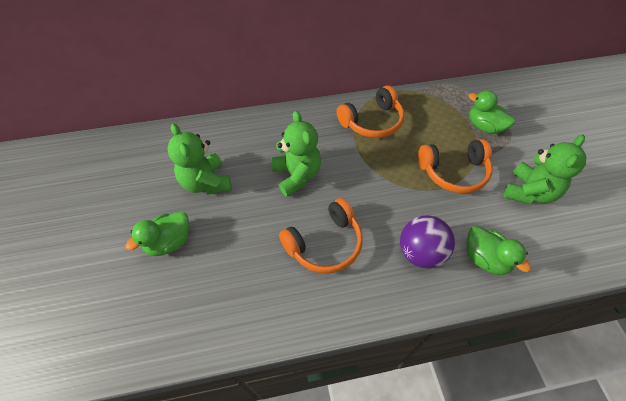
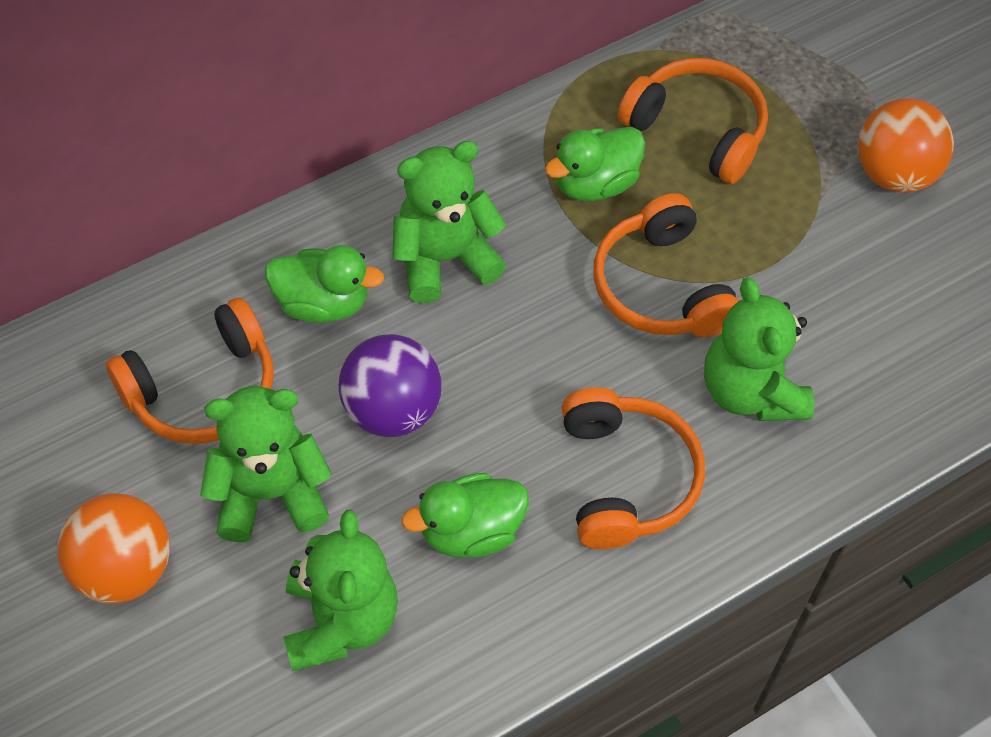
green teddy bear: 3 -> 4
orange ball: 0 -> 2
orange headphones: 3 -> 4

